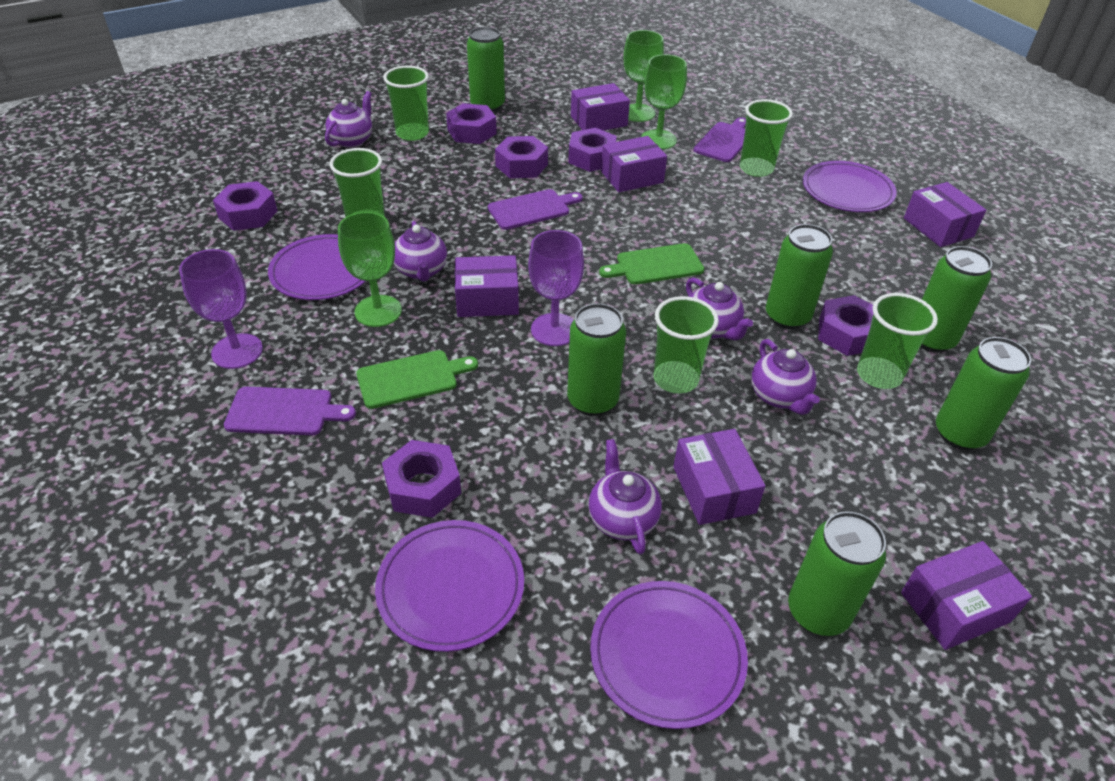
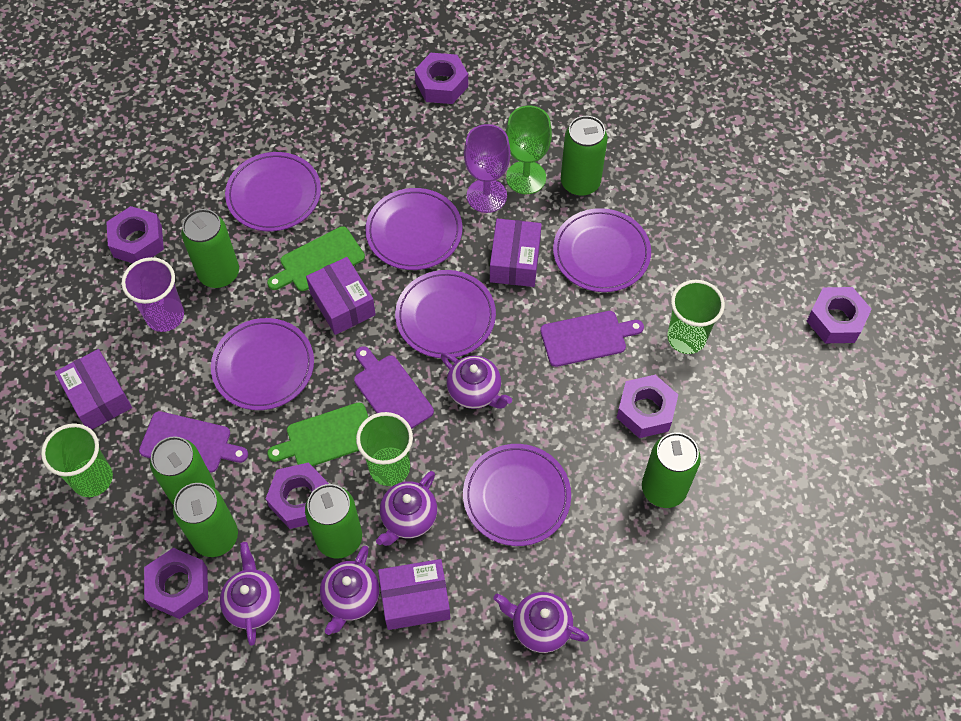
green cup: 5 -> 3
green goblet: 3 -> 1
purple box: 6 -> 4
purple cup: 0 -> 1
purple goblet: 2 -> 1
purple plate: 4 -> 6

